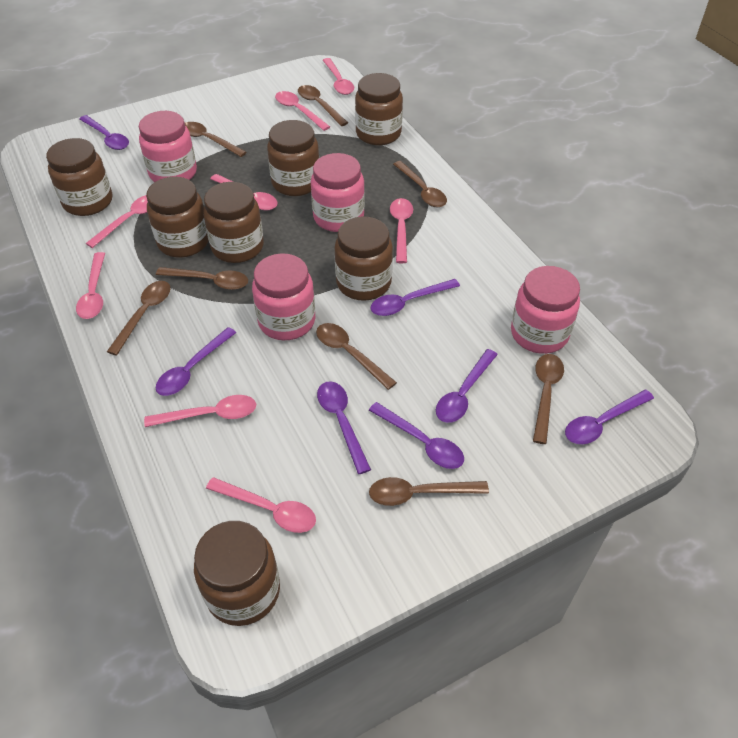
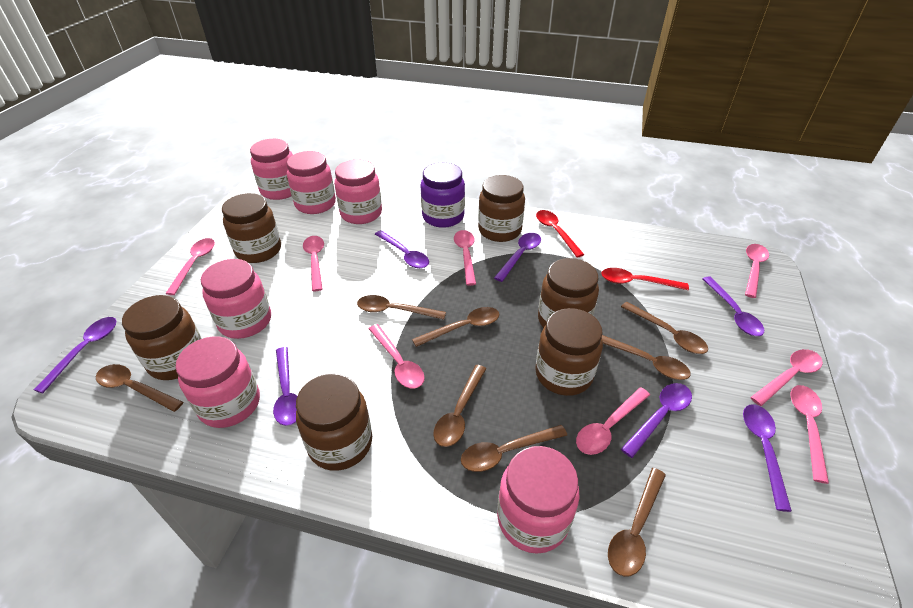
brown jar: 7 -> 6
pink jar: 4 -> 6
purple jar: 0 -> 1
red spoon: 0 -> 2

